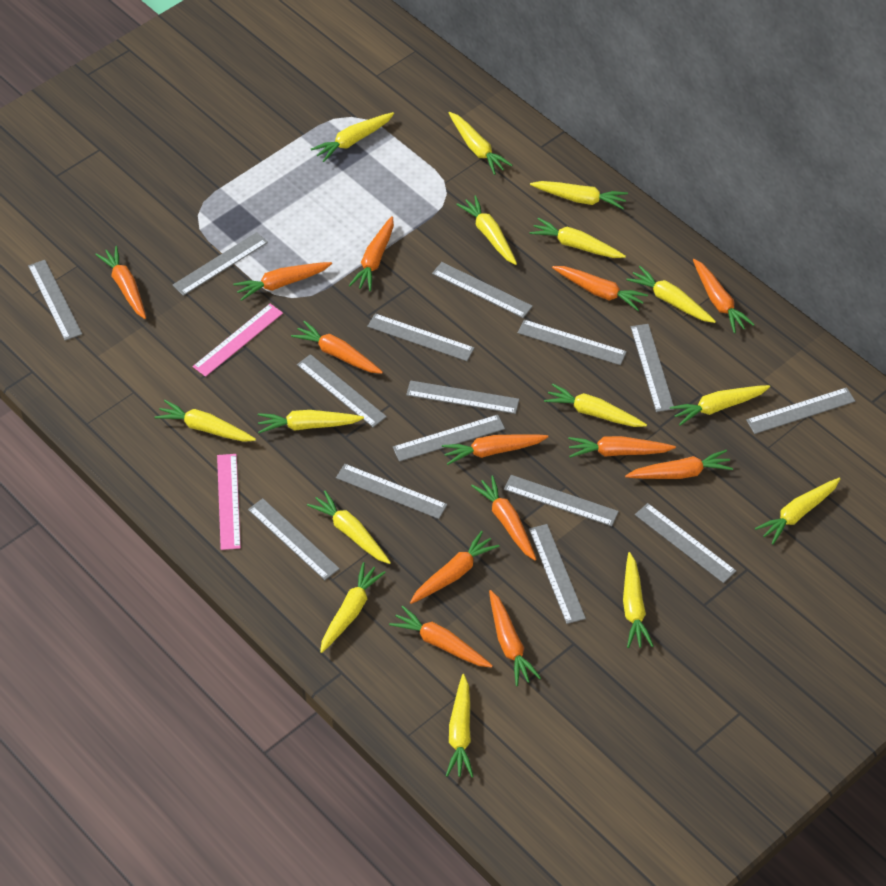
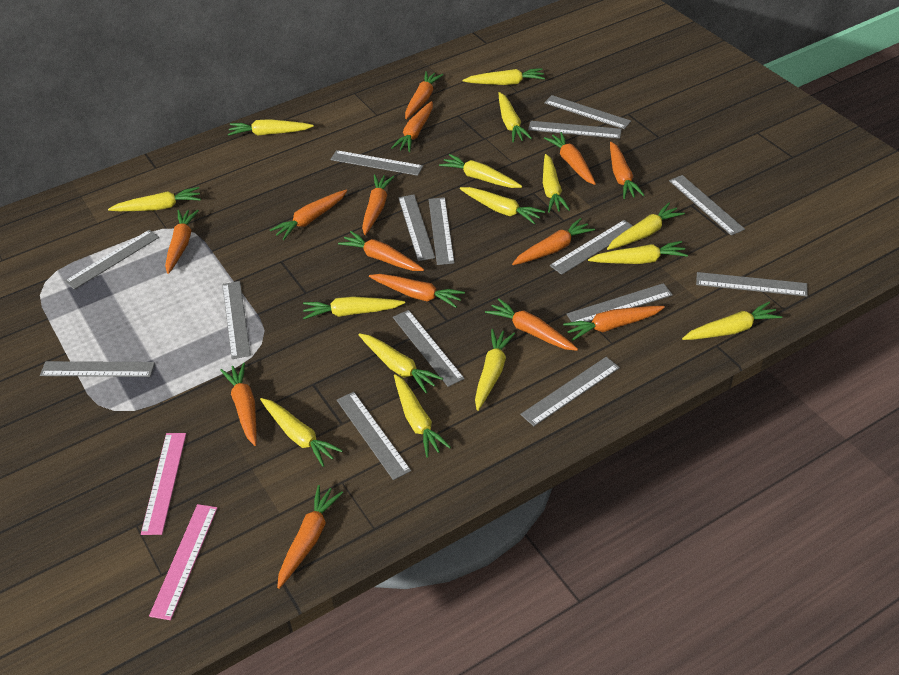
orange carrot: 13 -> 14

